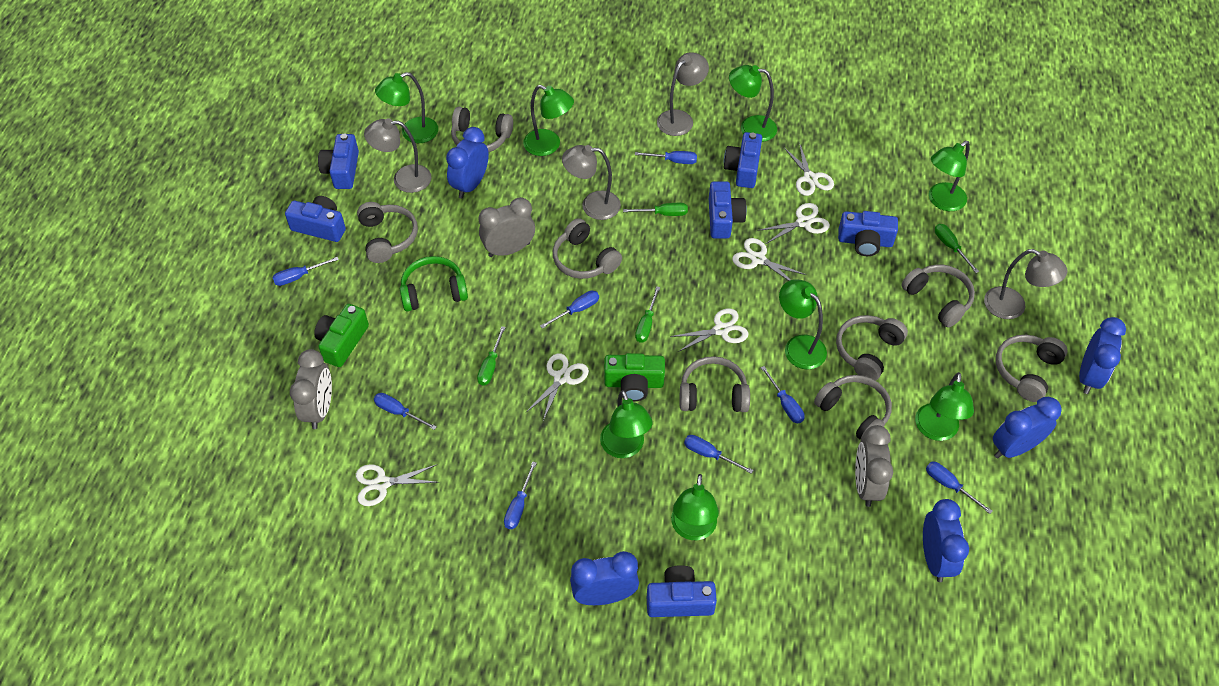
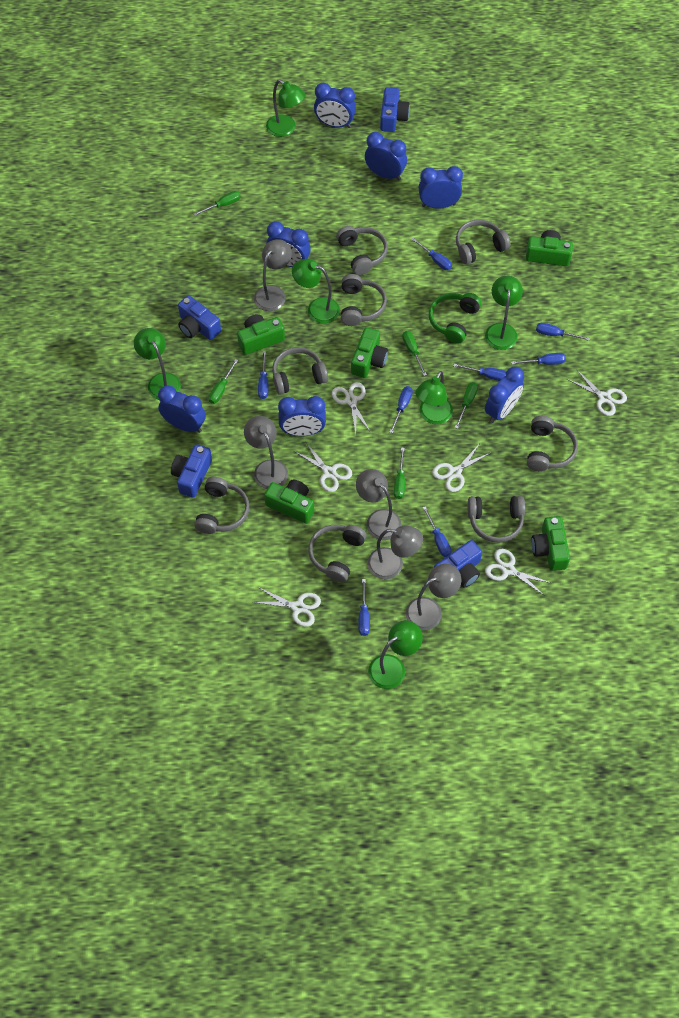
blue camera: 6 -> 4
blue clock: 5 -> 7
green camera: 2 -> 5
green lamp: 8 -> 6
green screwdriver: 4 -> 5
grey clock: 3 -> 0
grey lamp: 4 -> 5

